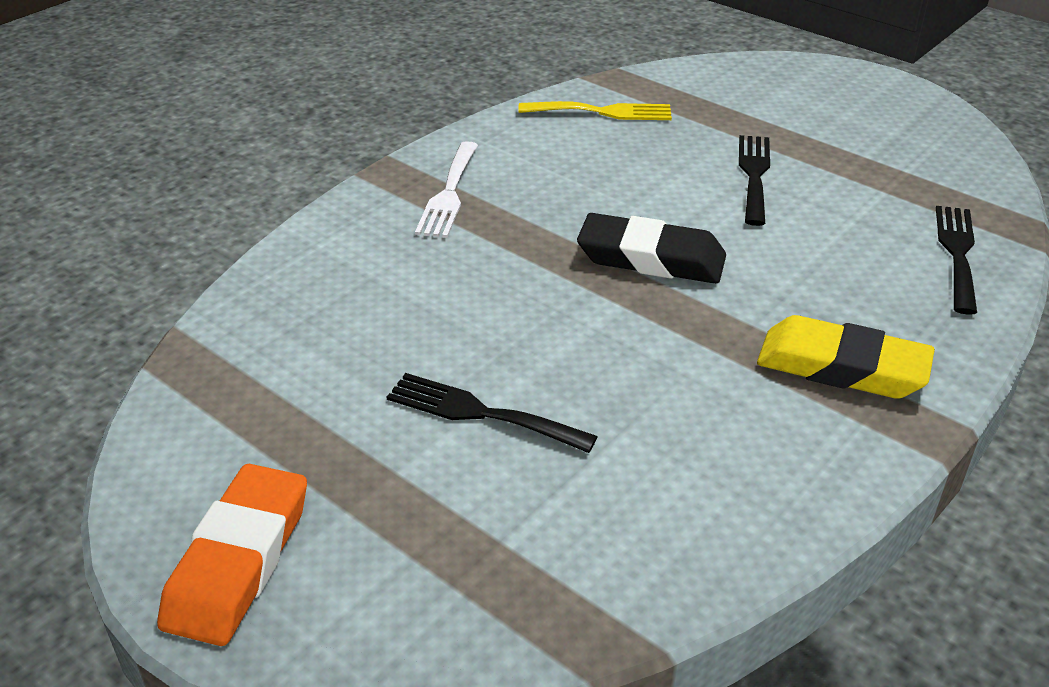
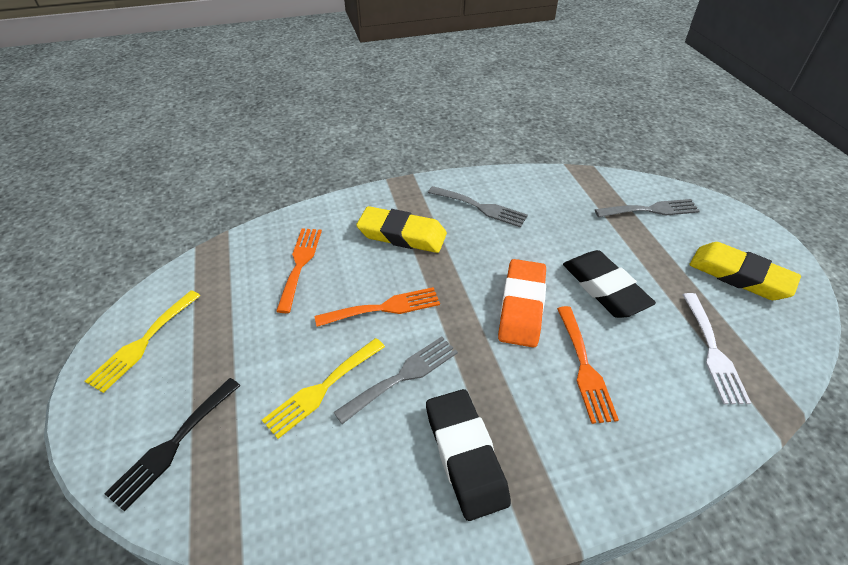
black eraser: 1 -> 2
black fork: 3 -> 1
grey fork: 0 -> 3
orange fork: 0 -> 3
yellow eraser: 1 -> 2
yellow fork: 1 -> 2

